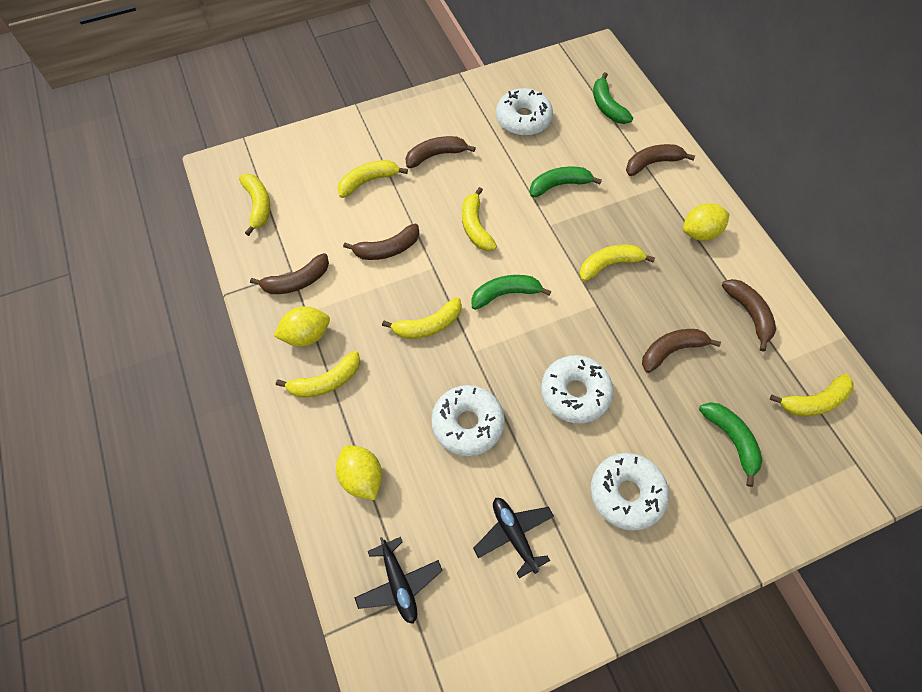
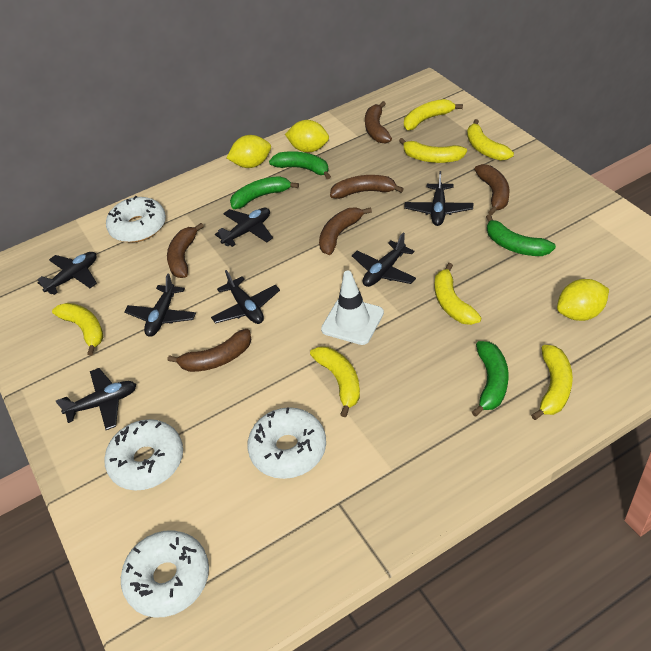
black plane: 2 -> 7
white traffic cone: 0 -> 1

